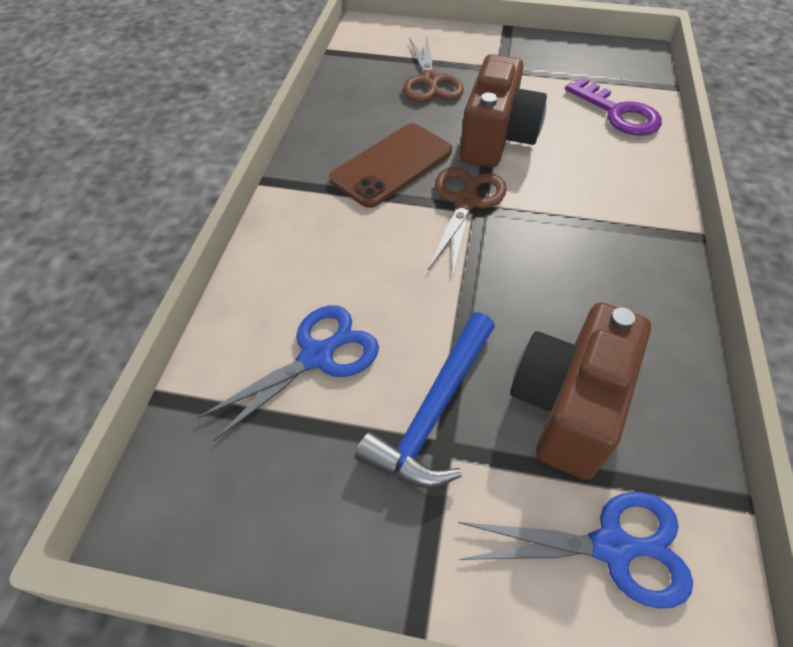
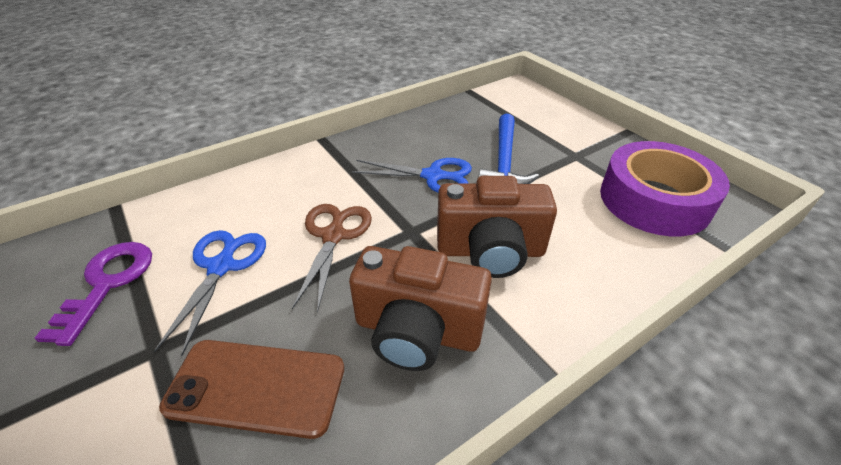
brown scissors: 2 -> 1
purple tape: 0 -> 1

